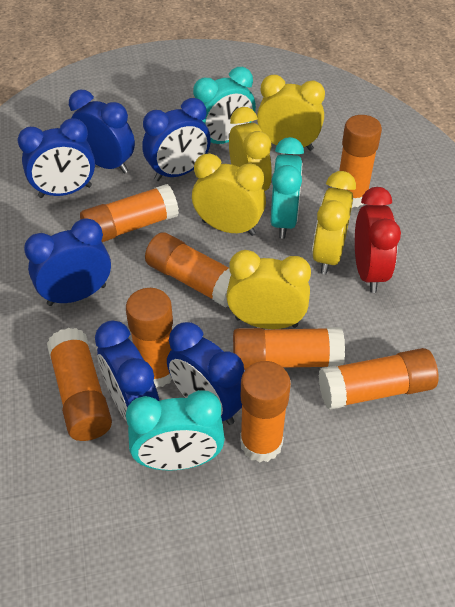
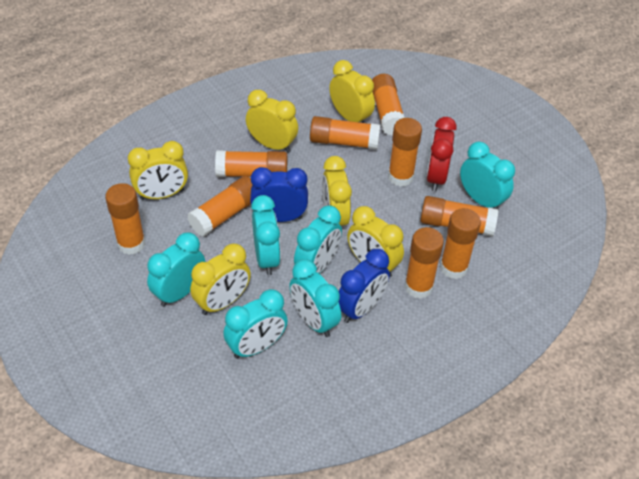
blue clock: 6 -> 2
orange glue stick: 8 -> 9
turquoise clock: 3 -> 6
yellow clock: 5 -> 6

